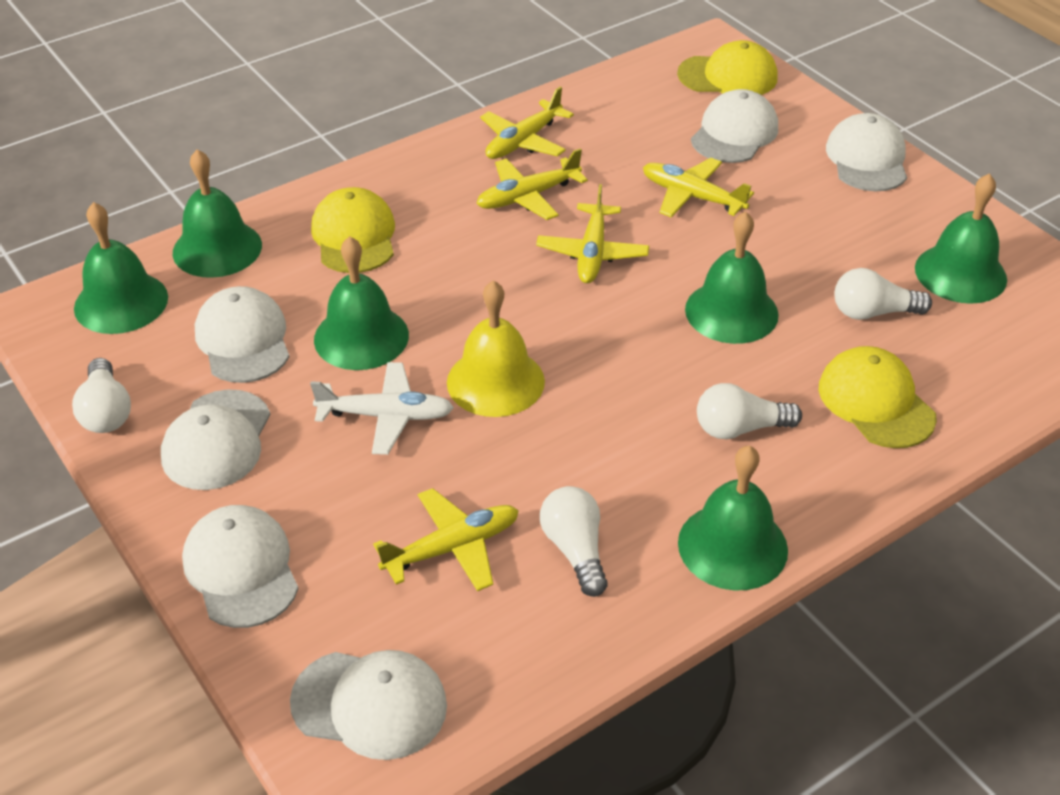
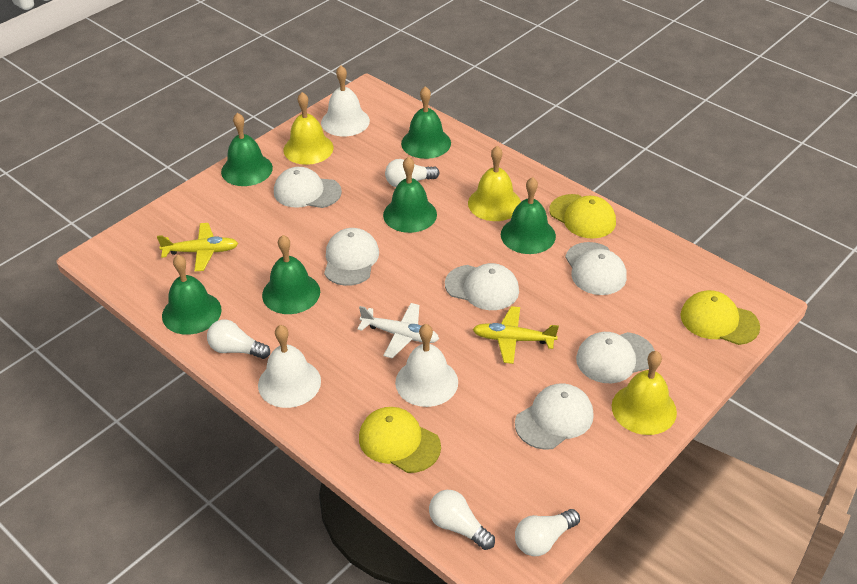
white bell: 0 -> 3
yellow bell: 1 -> 3
yellow plane: 5 -> 2

